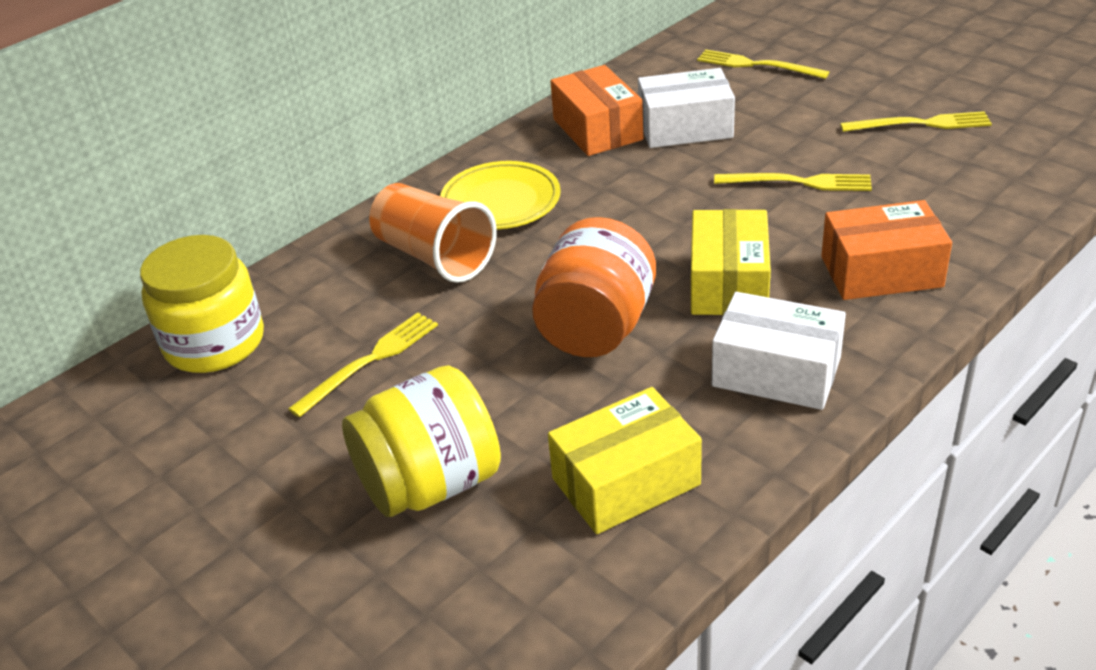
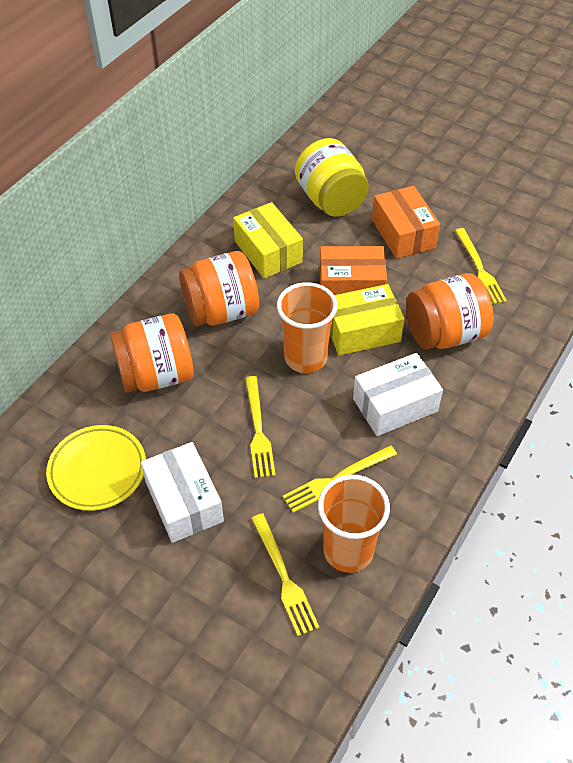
orange cup: 1 -> 2
orange jar: 1 -> 3
yellow jar: 2 -> 1

